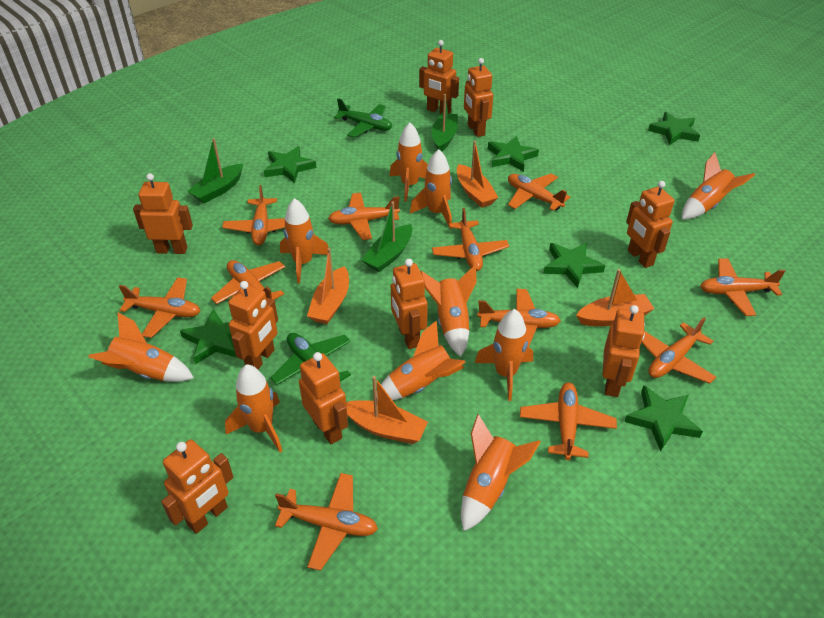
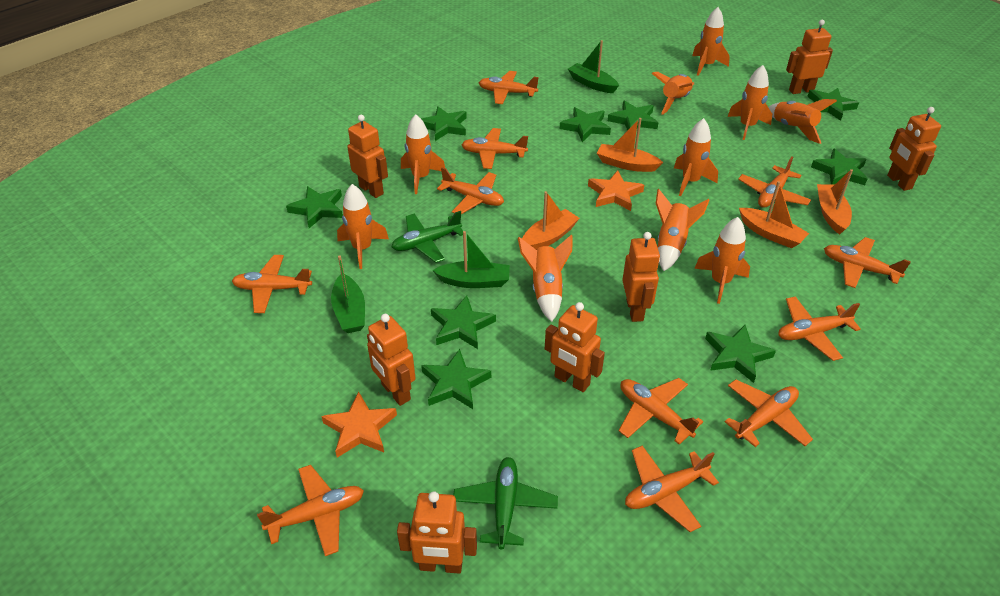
green star: 6 -> 9
orange robot: 9 -> 7
orange star: 0 -> 2

